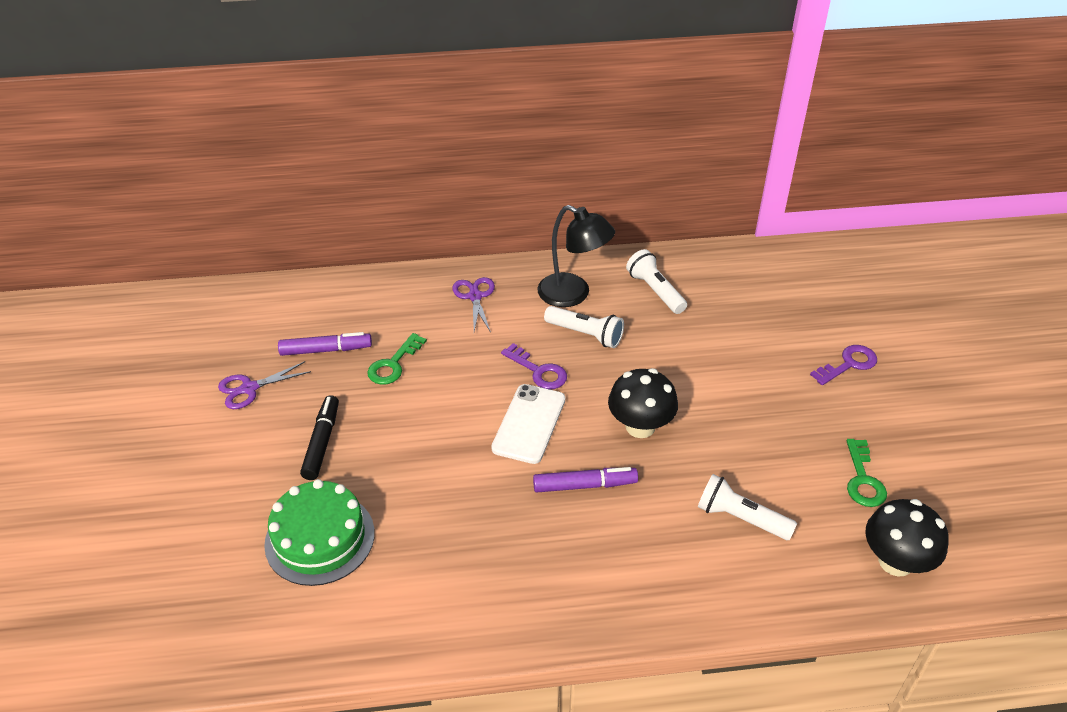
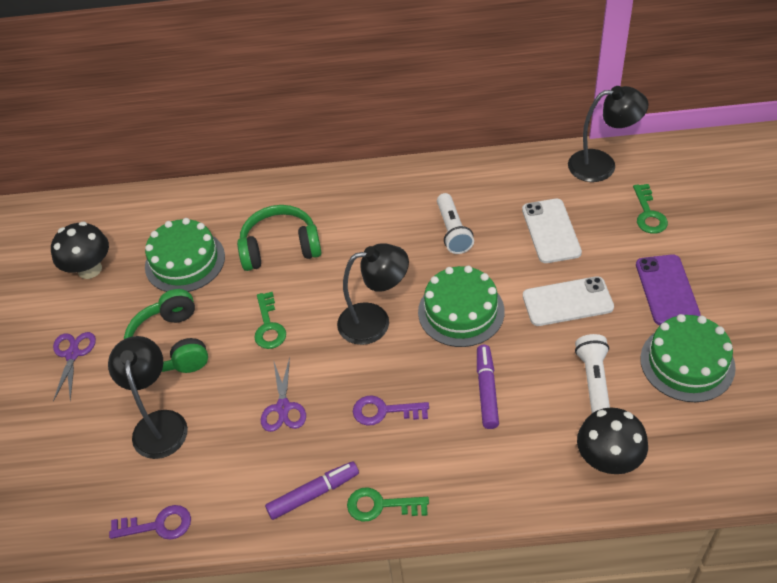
black lamp: 1 -> 3
black marker: 1 -> 0
green cake: 1 -> 3
green headphones: 0 -> 2
green key: 2 -> 3
purple phone: 0 -> 1
white flashlight: 3 -> 2
white phone: 1 -> 2

